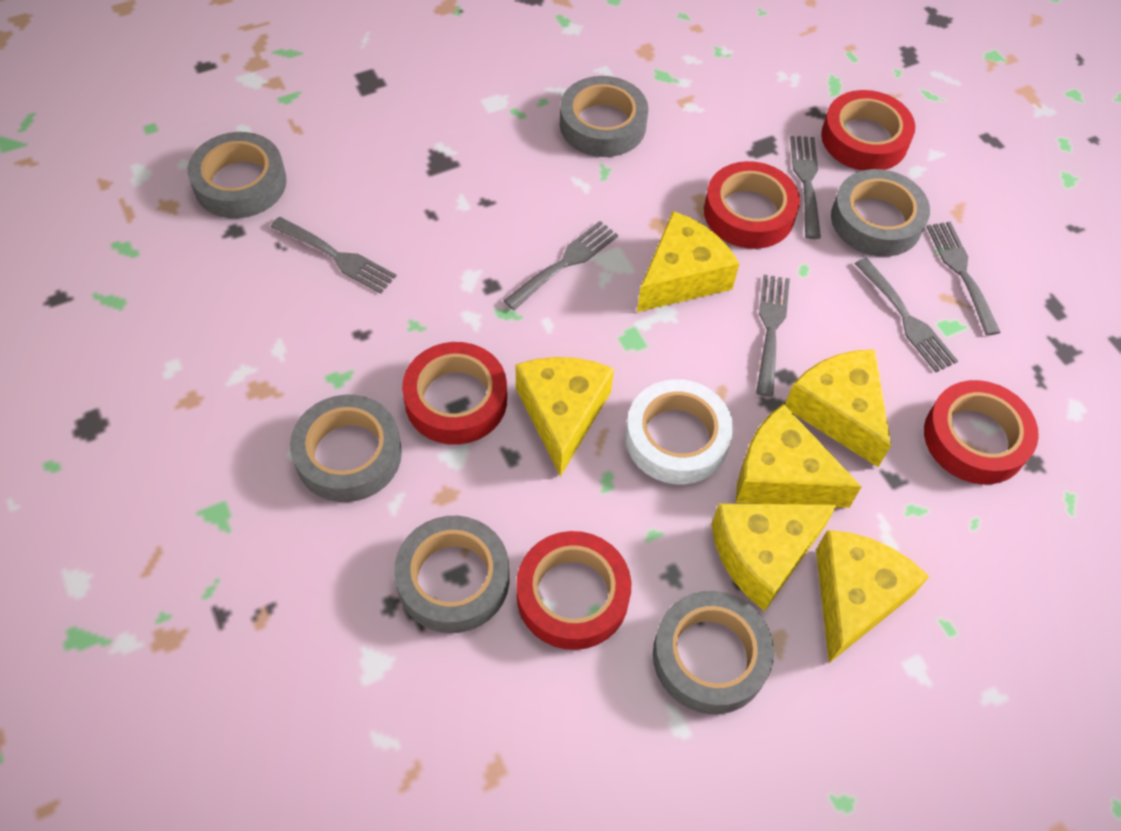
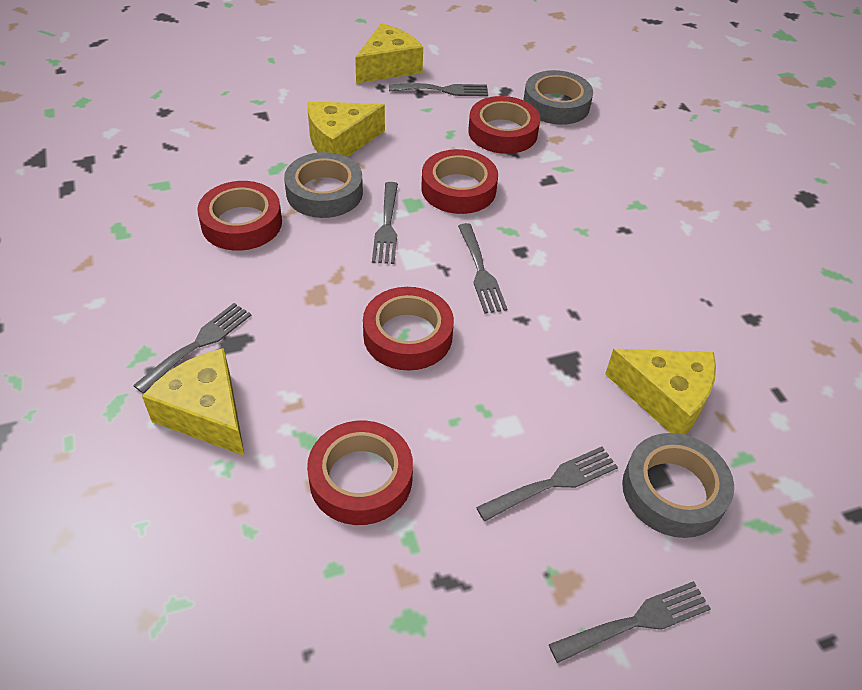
grey tape: 6 -> 3
white tape: 1 -> 0
yellow cheese: 6 -> 4

